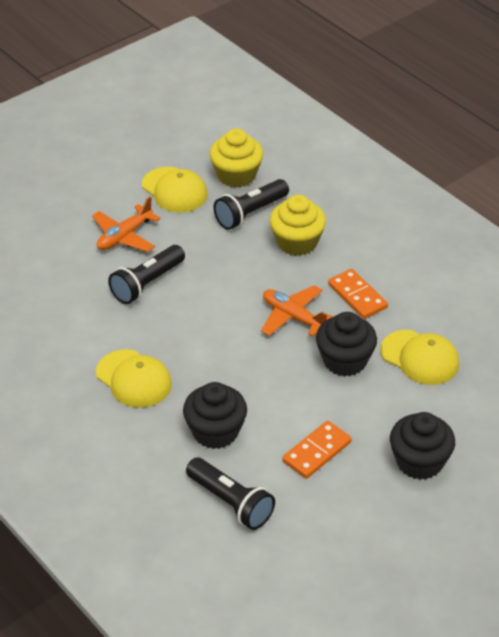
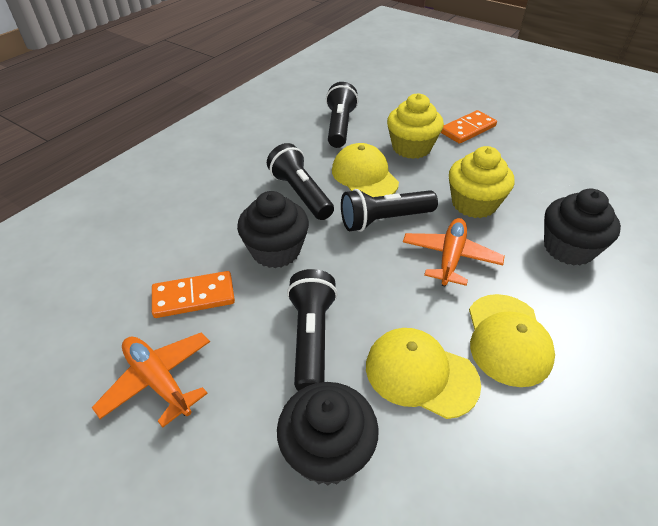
black flashlight: 3 -> 4

